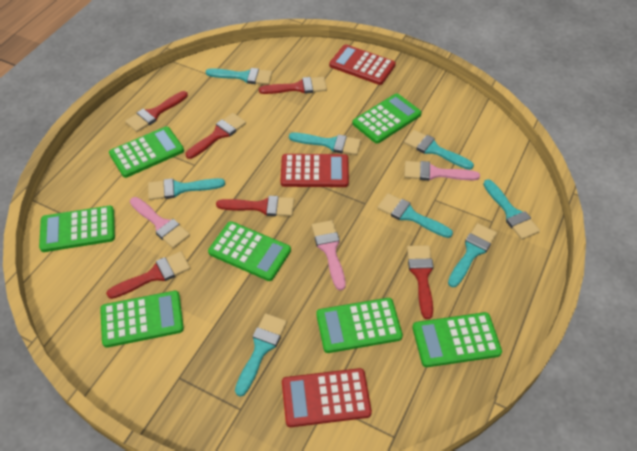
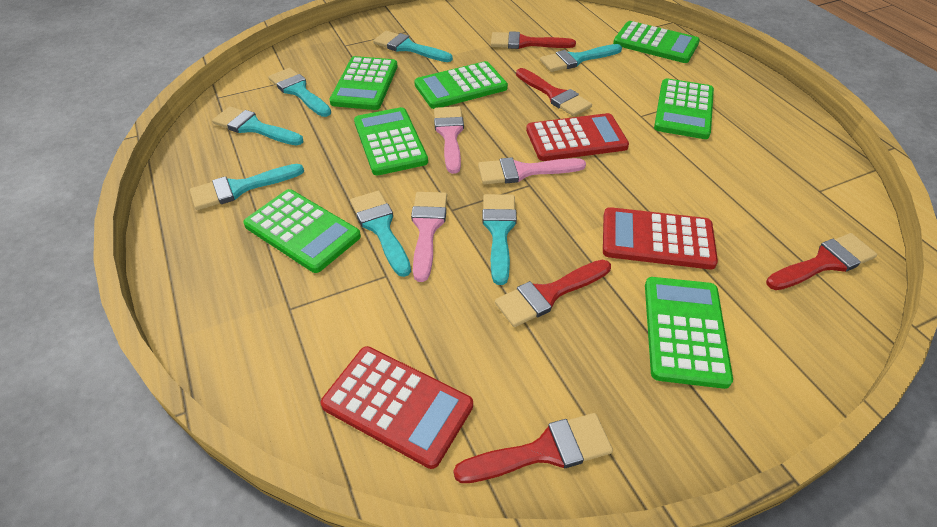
red brush: 6 -> 5
turquoise brush: 8 -> 7

